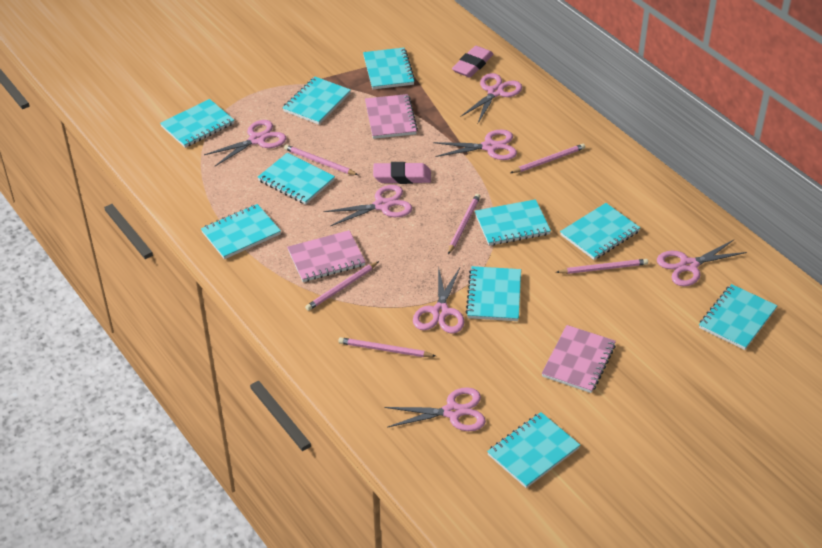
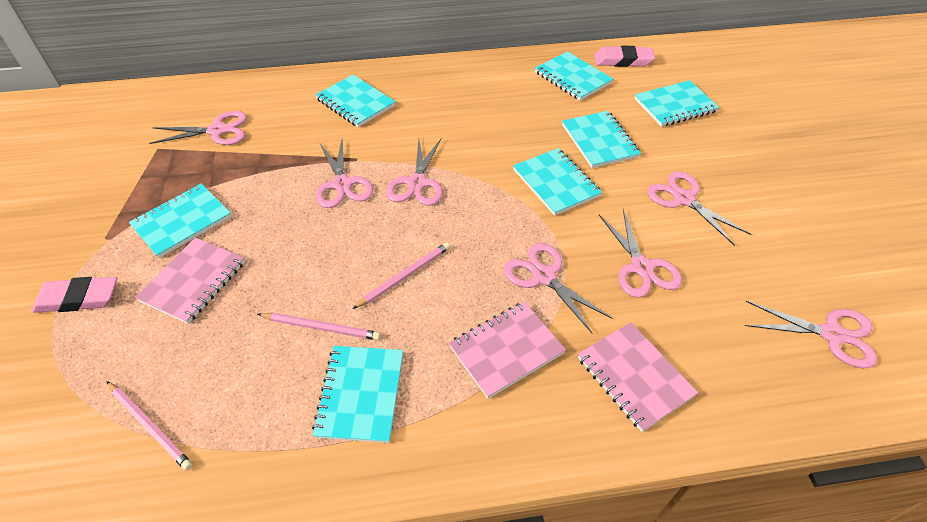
pink pencil: 6 -> 3
turquoise notebook: 10 -> 7

